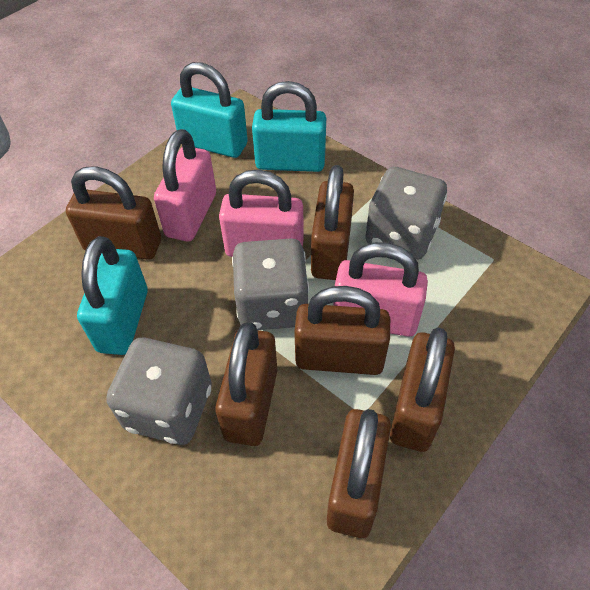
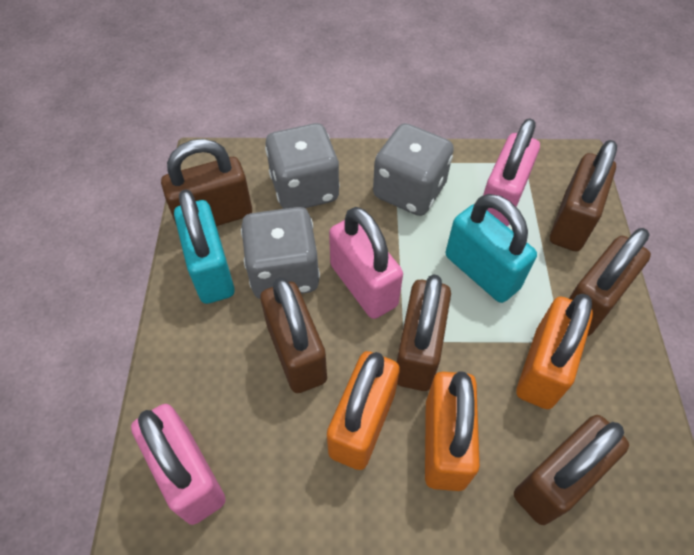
orange padlock: 0 -> 3
turquoise padlock: 3 -> 2

